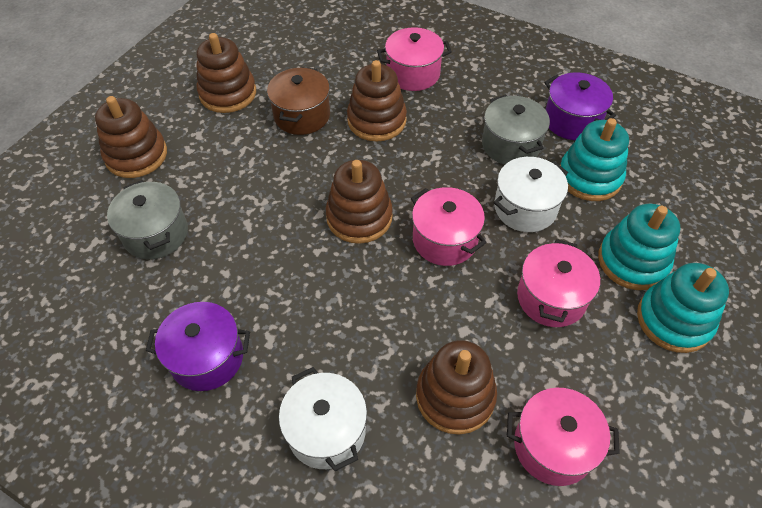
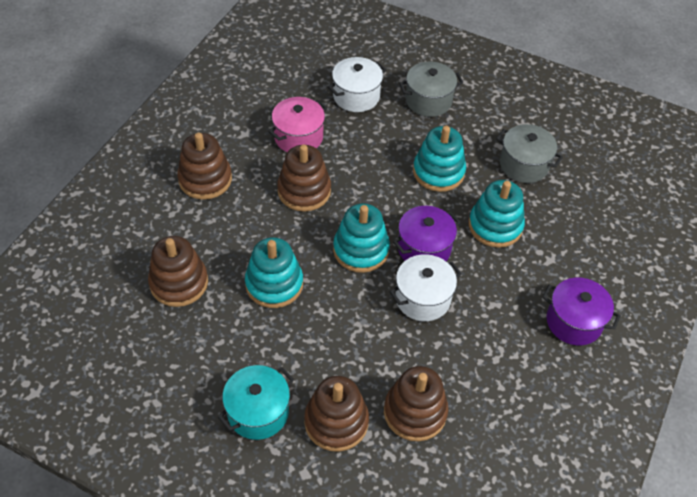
brown pot: 1 -> 0
pink pot: 4 -> 1
turquoise pot: 0 -> 1
turquoise stacking toy: 3 -> 4

